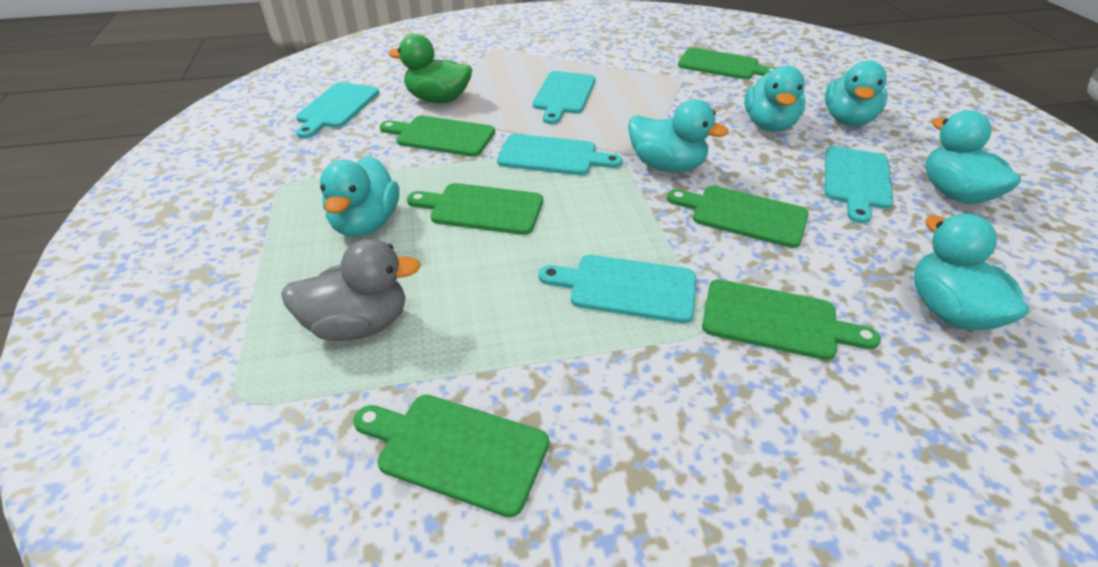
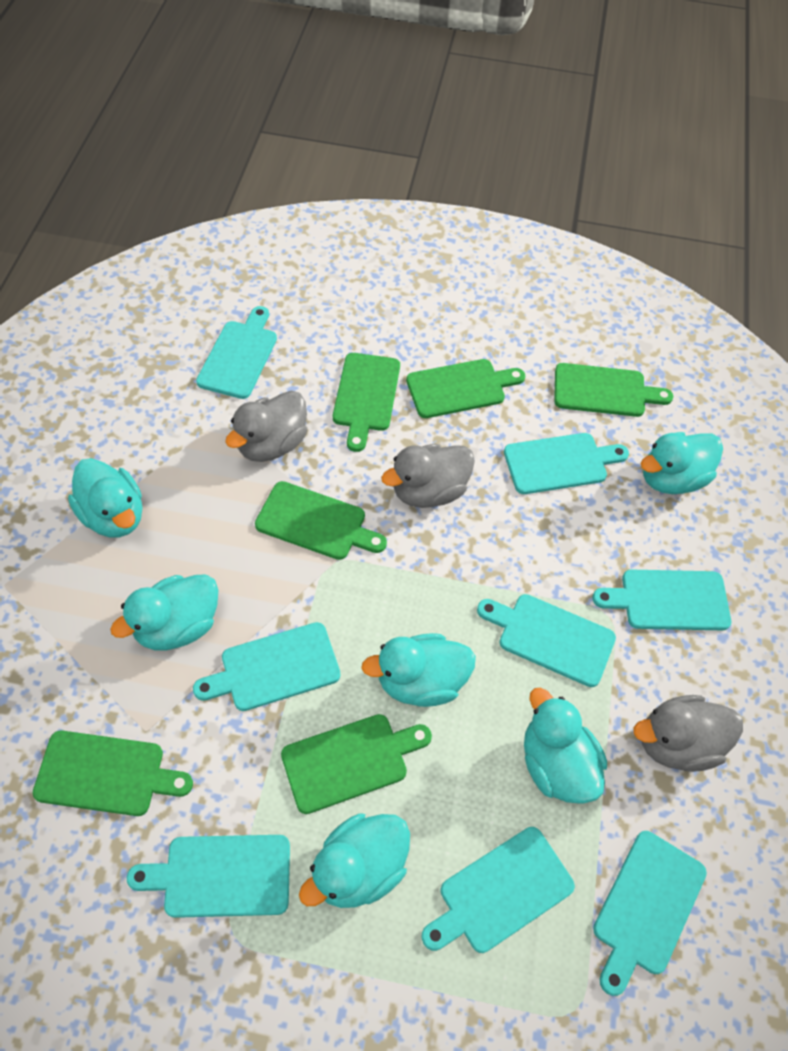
green duck: 1 -> 0
grey duck: 1 -> 3
turquoise cutting board: 5 -> 8

